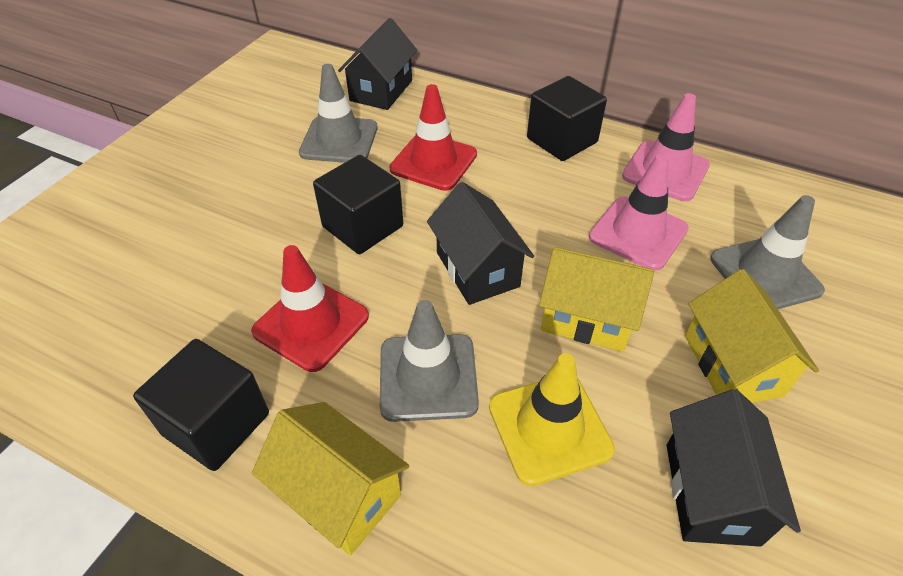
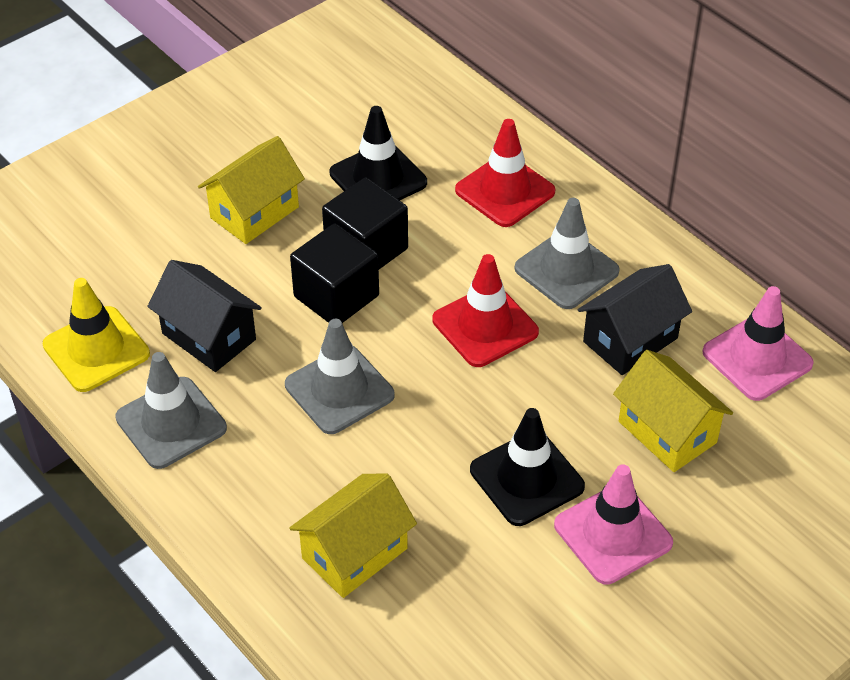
black cube: 3 -> 2
black house: 3 -> 2
black traffic cone: 0 -> 2

